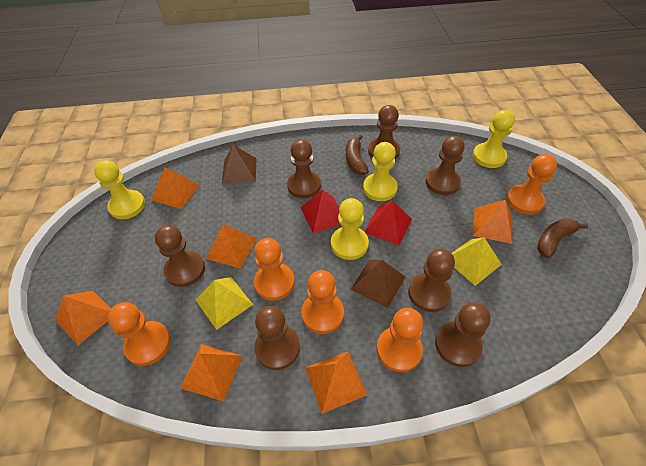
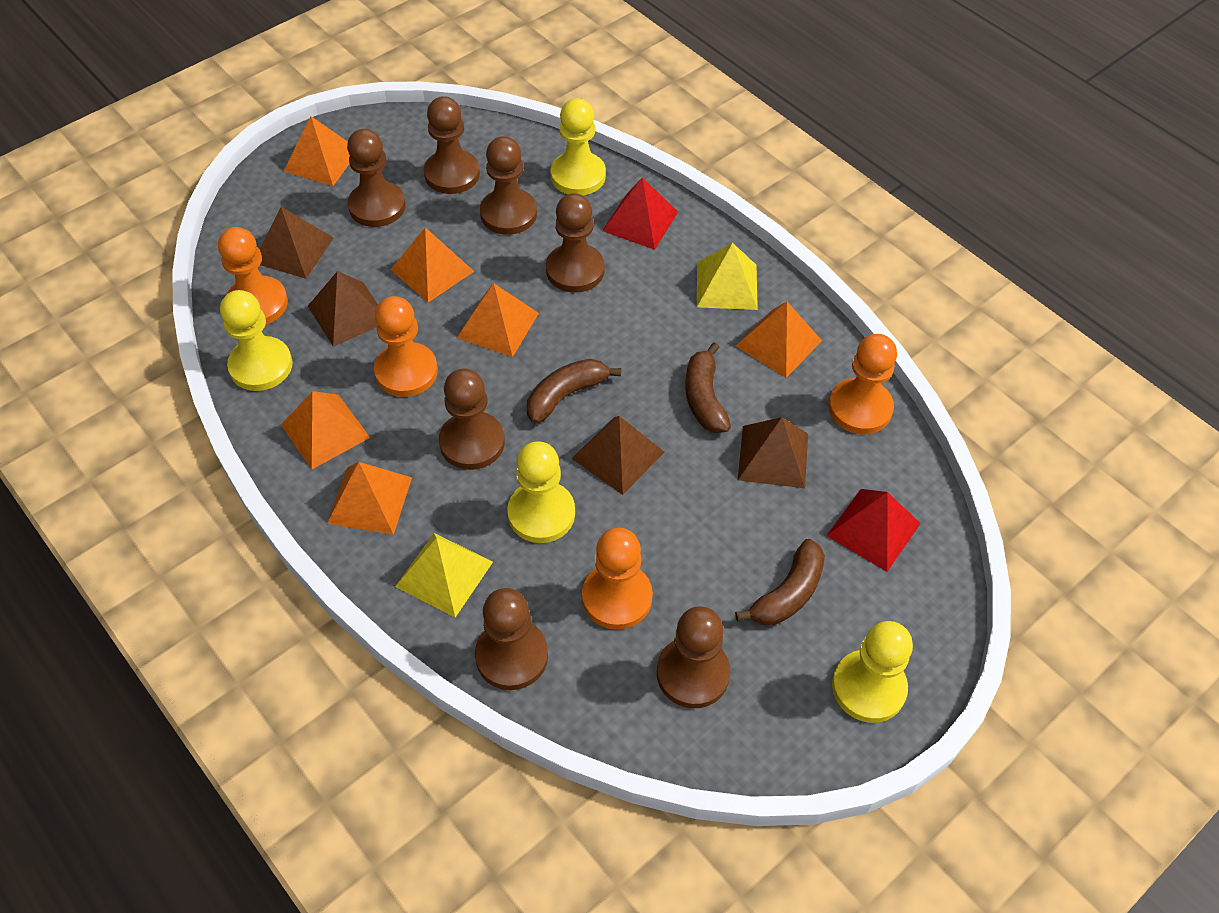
brown banana: 2 -> 3
brown pyramid: 2 -> 4
orange pawn: 5 -> 4

